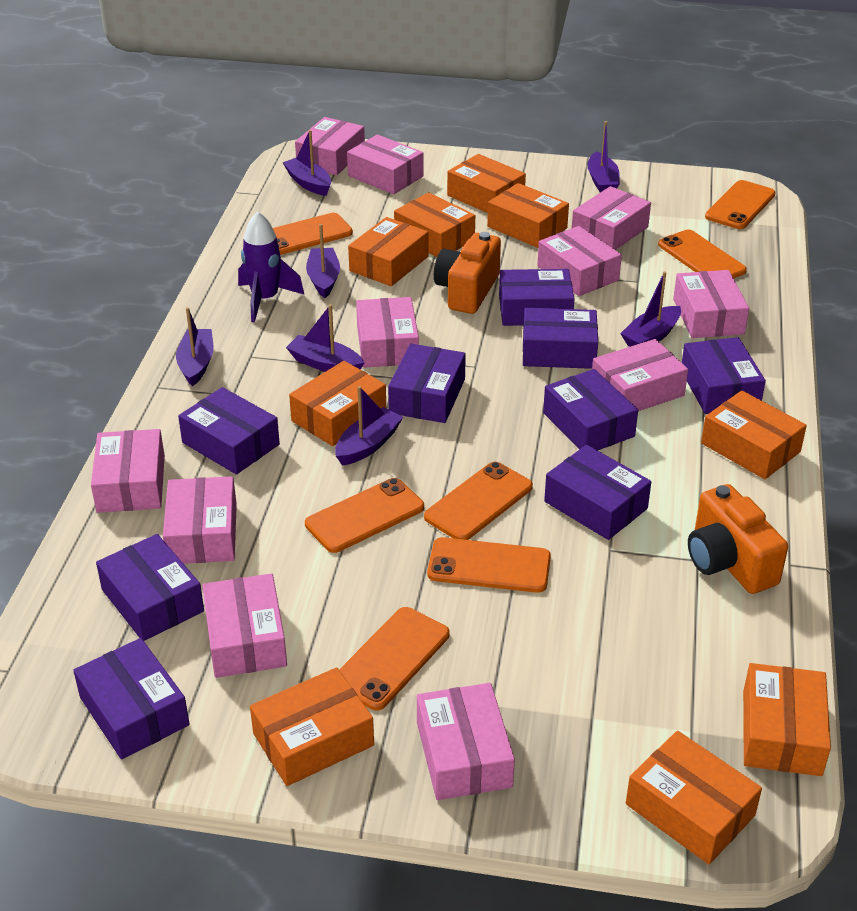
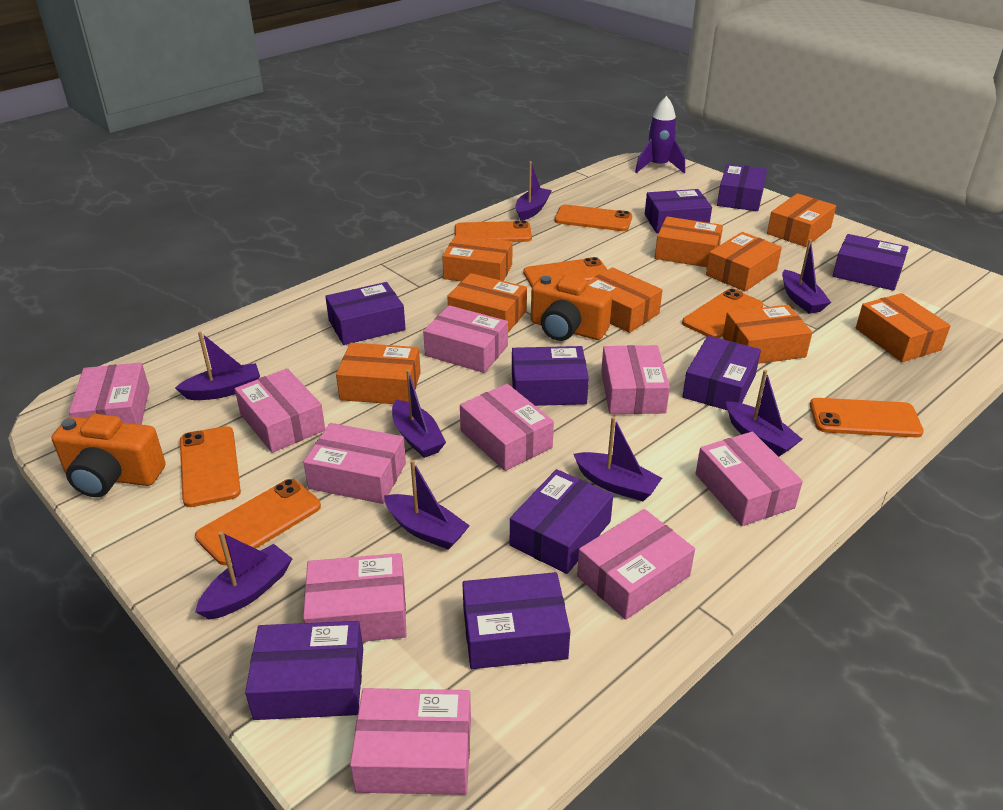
pink box: 11 -> 10
purple boat: 7 -> 8

